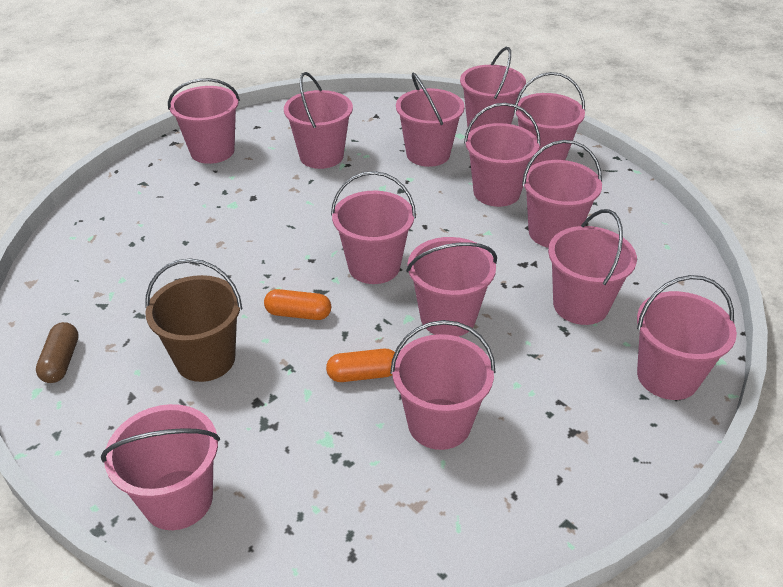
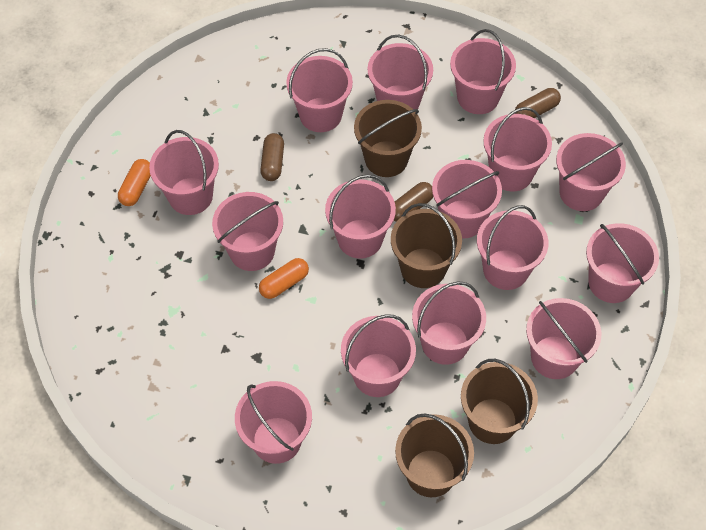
brown bucket: 1 -> 4
brown capsule: 1 -> 3
pink bucket: 13 -> 15

